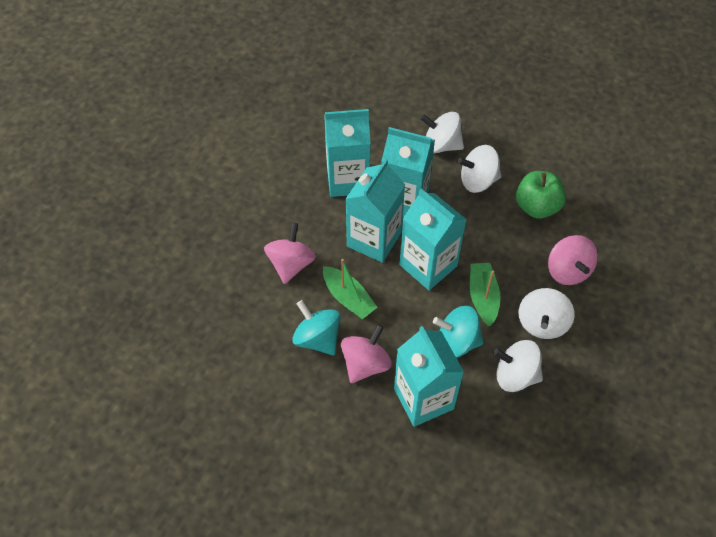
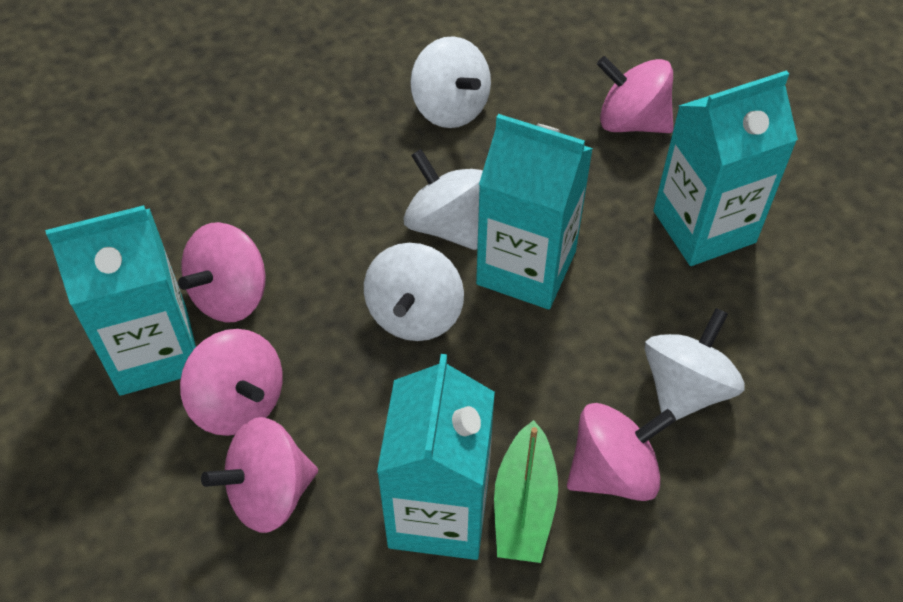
green apple: 1 -> 0
green boat: 2 -> 1
pink spinning top: 3 -> 5
turquoise carton: 5 -> 4
turquoise spinning top: 2 -> 0

